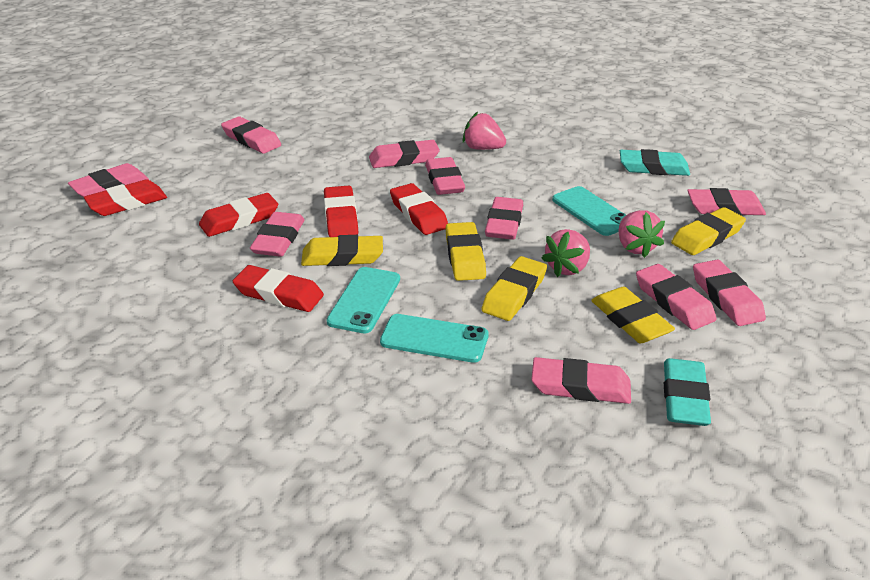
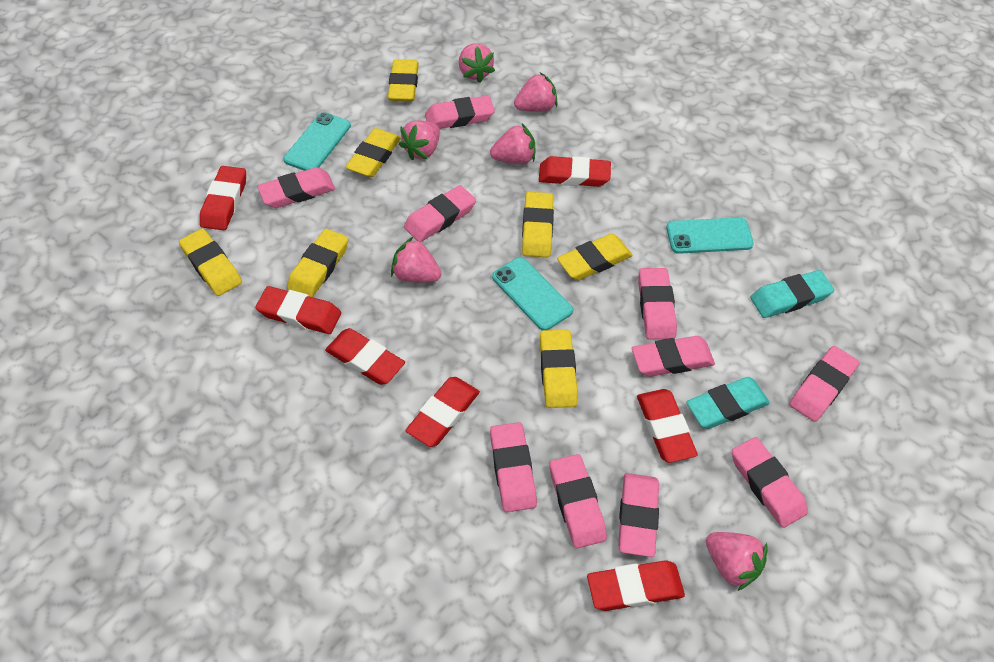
pink strawberry: 3 -> 6
red eraser: 5 -> 7
yellow eraser: 5 -> 7

